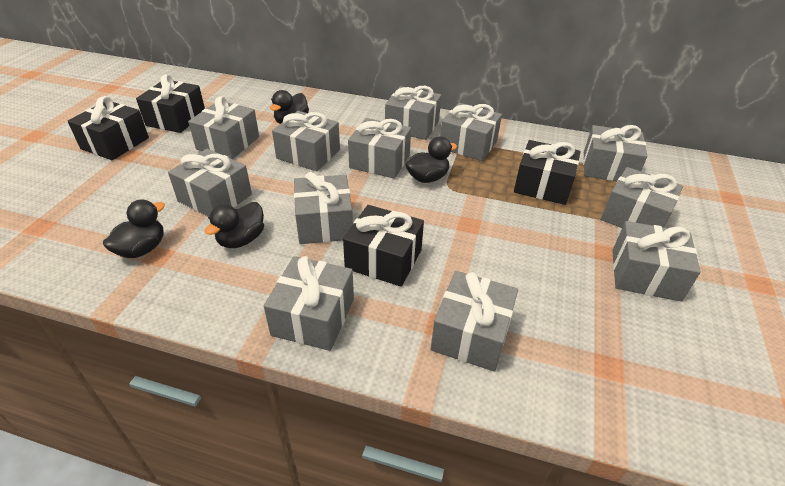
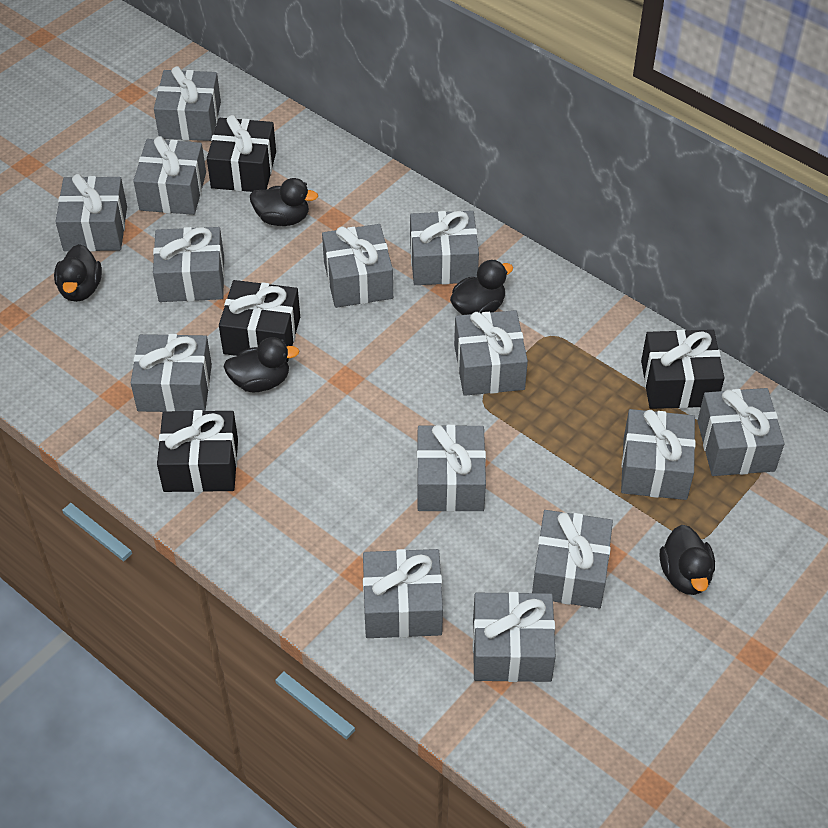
black duck: 4 -> 5
grey gift: 12 -> 14

